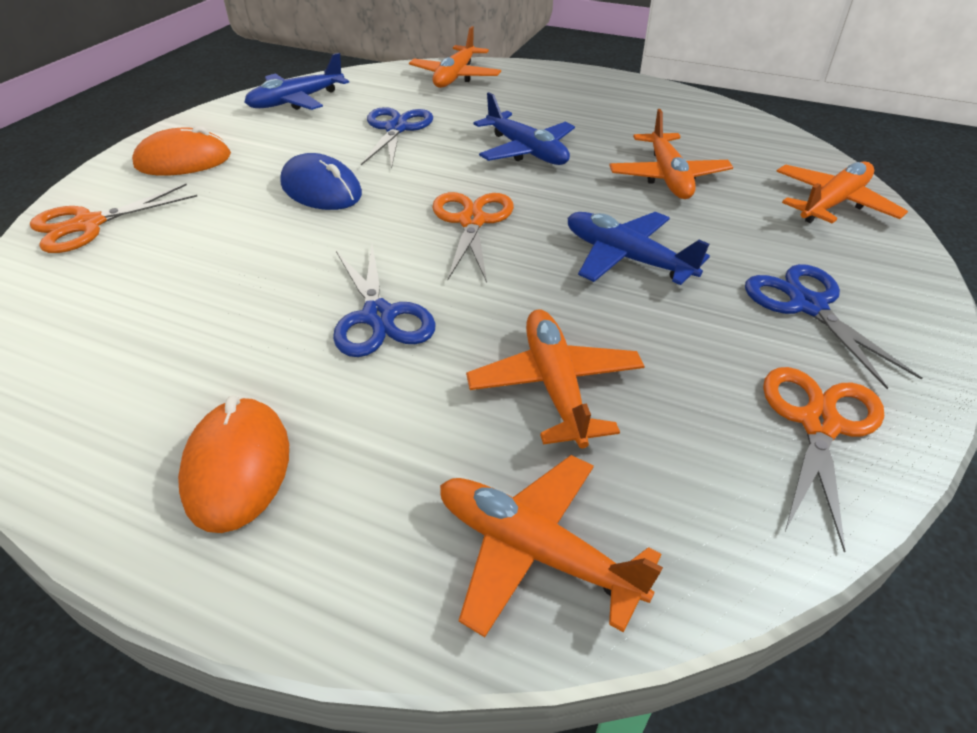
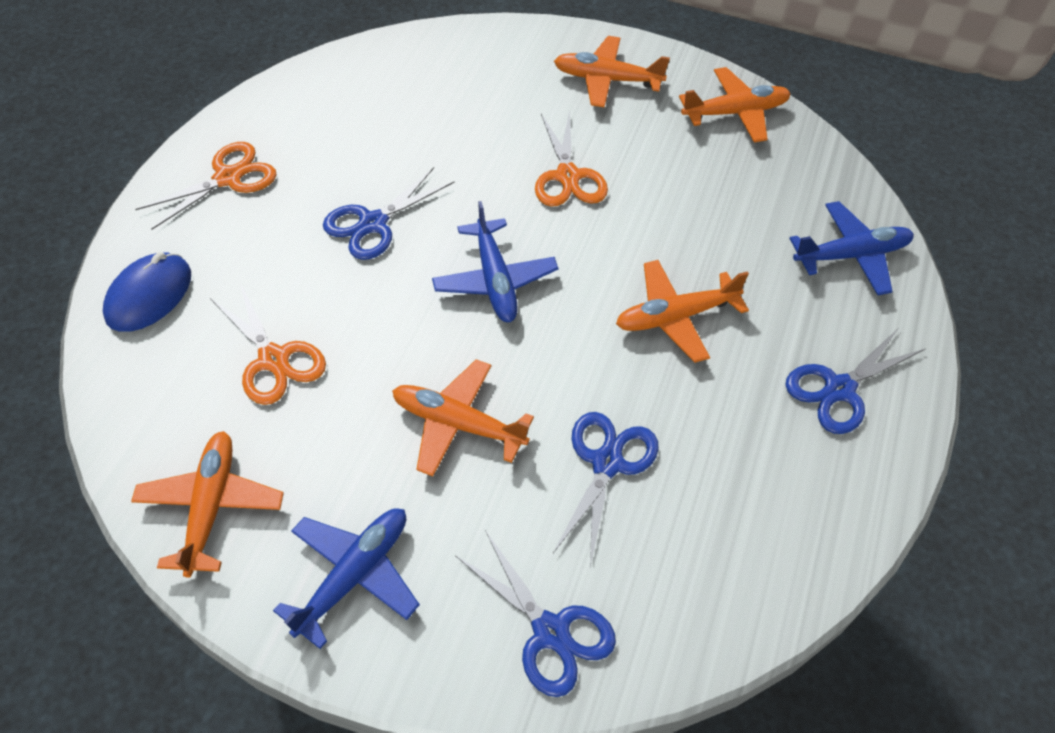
blue scissors: 3 -> 4
orange mouse: 2 -> 0

